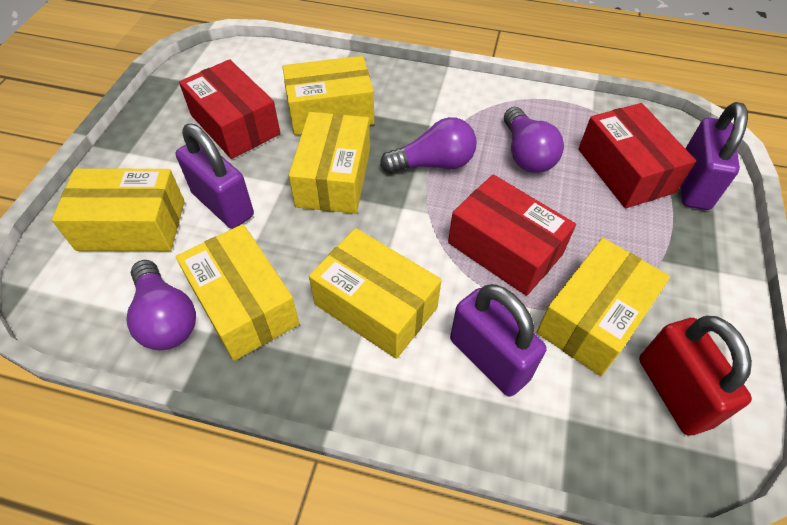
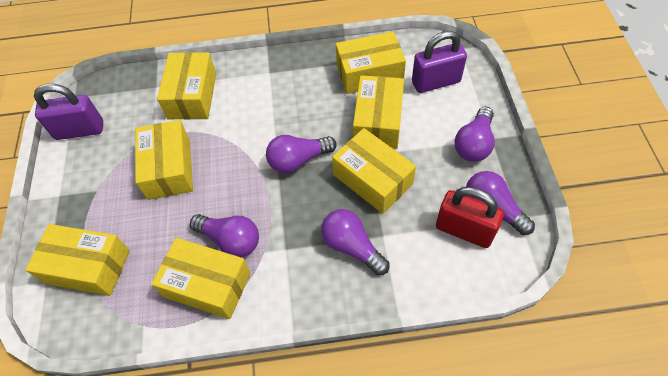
purple light bulb: 3 -> 5
purple padlock: 3 -> 2
red box: 3 -> 0
yellow box: 6 -> 7

